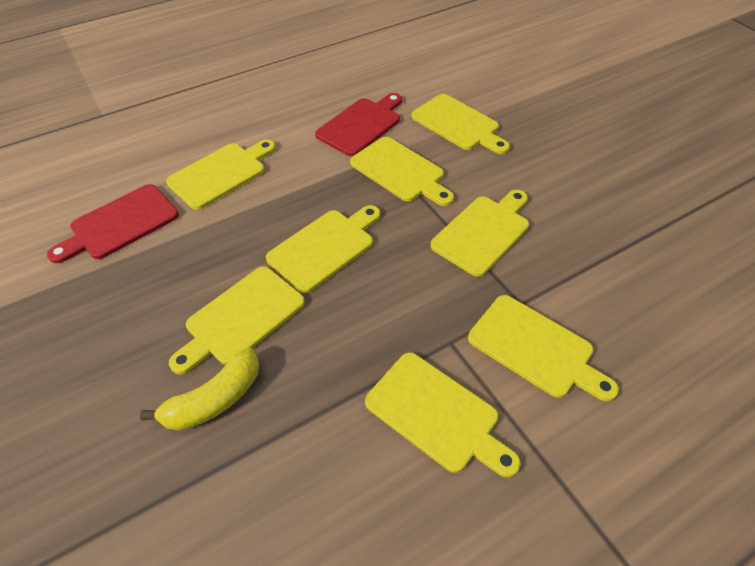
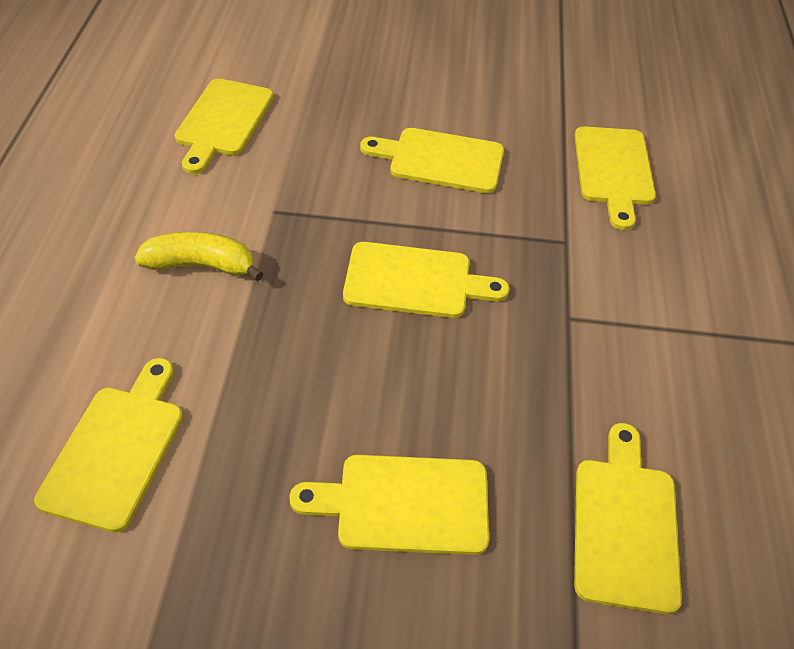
red cutting board: 2 -> 0
yellow cutting board: 8 -> 7

